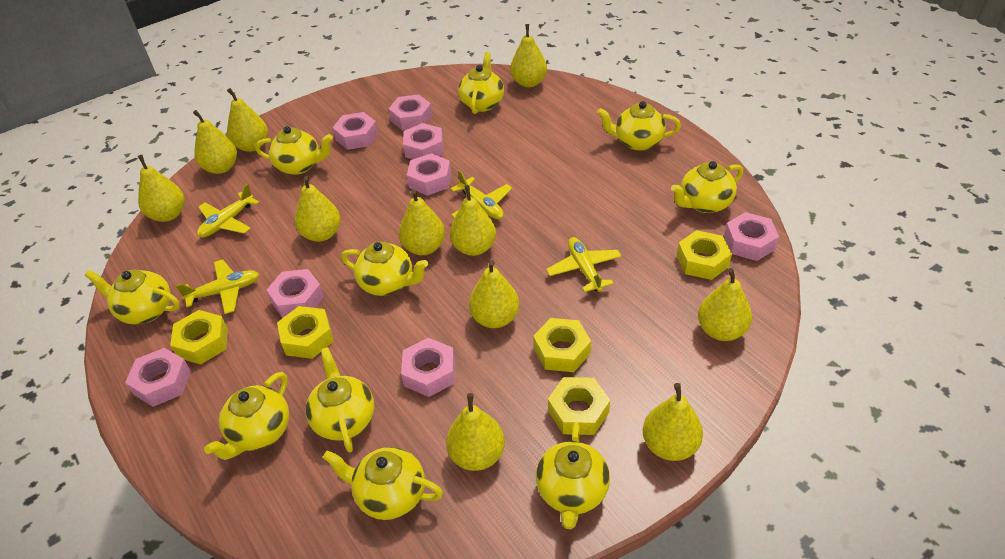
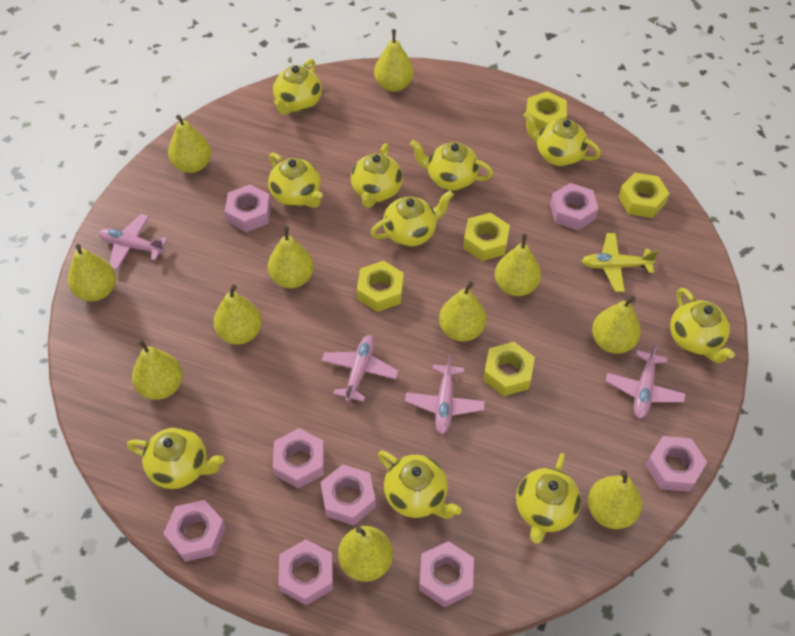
pink plane: 0 -> 4
yellow plane: 4 -> 1

